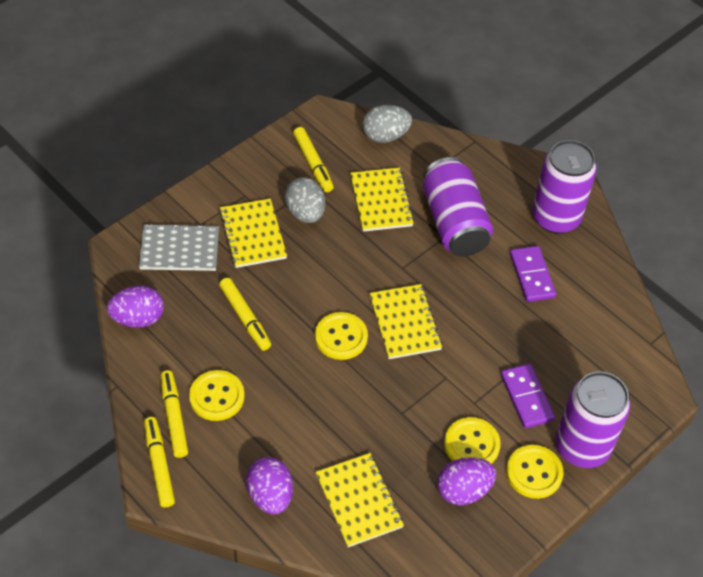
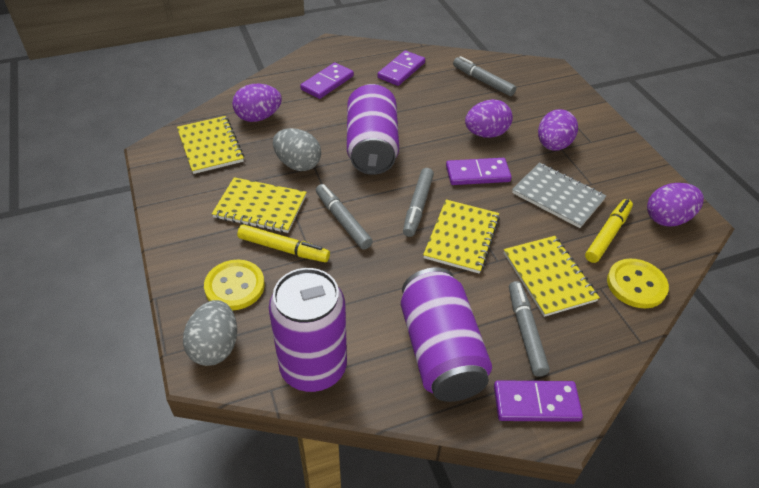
grey marker: 0 -> 4
purple domino: 2 -> 4
purple egg: 3 -> 4
yellow button: 4 -> 2
yellow marker: 4 -> 2

